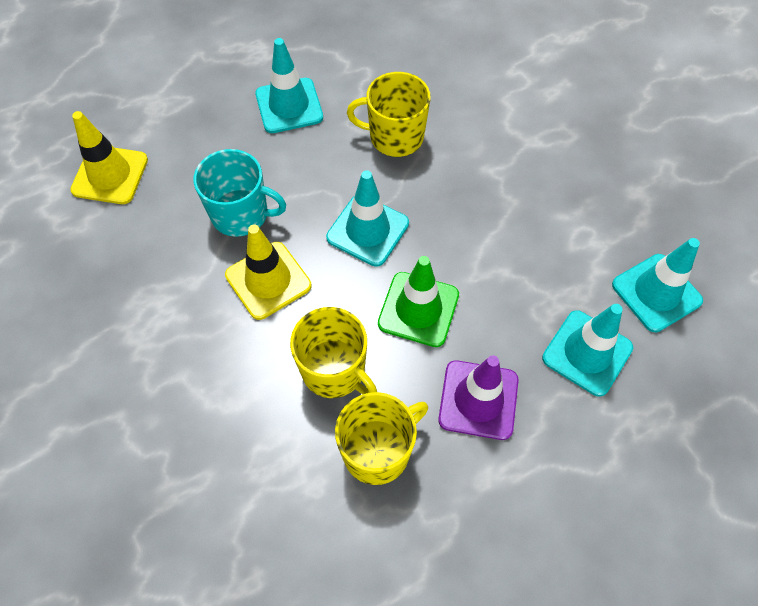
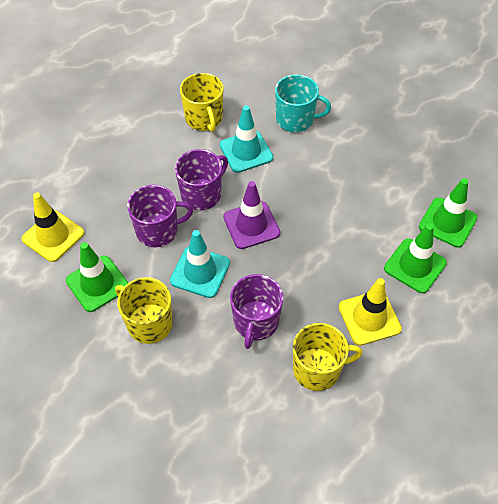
green traffic cone: 1 -> 3
purple mug: 0 -> 3
turquoise traffic cone: 4 -> 2

